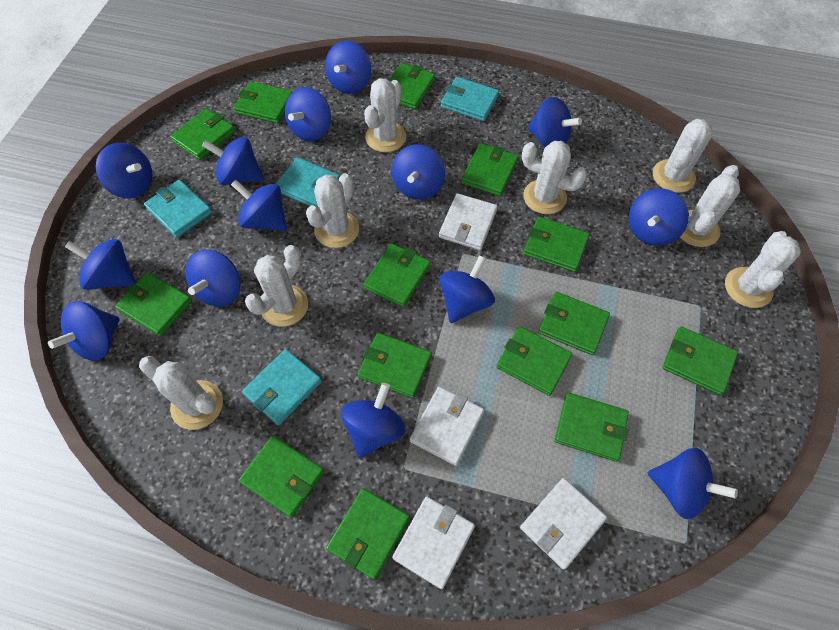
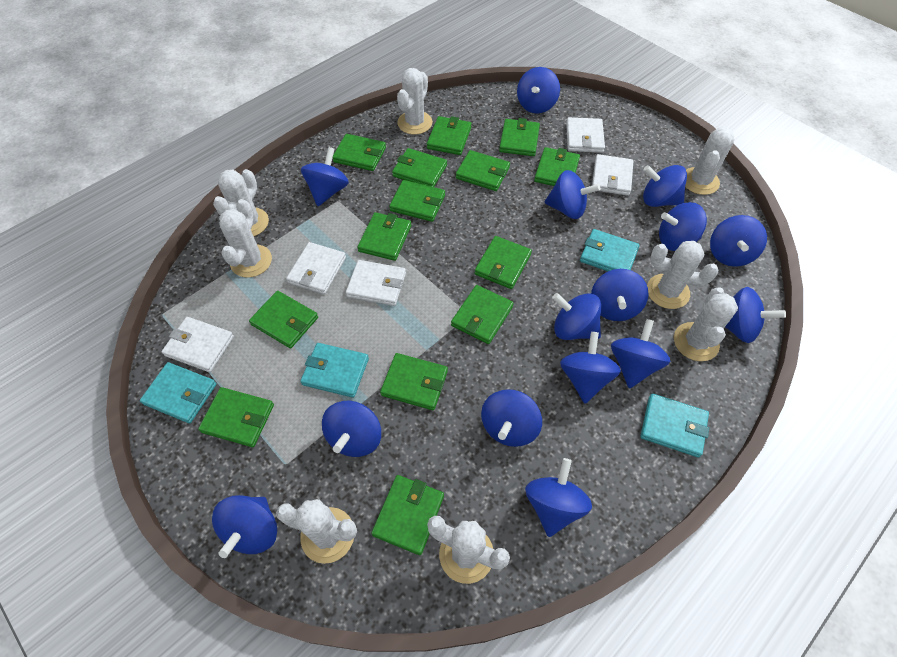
blue spinning top: 14 -> 15
white wallet: 4 -> 5

